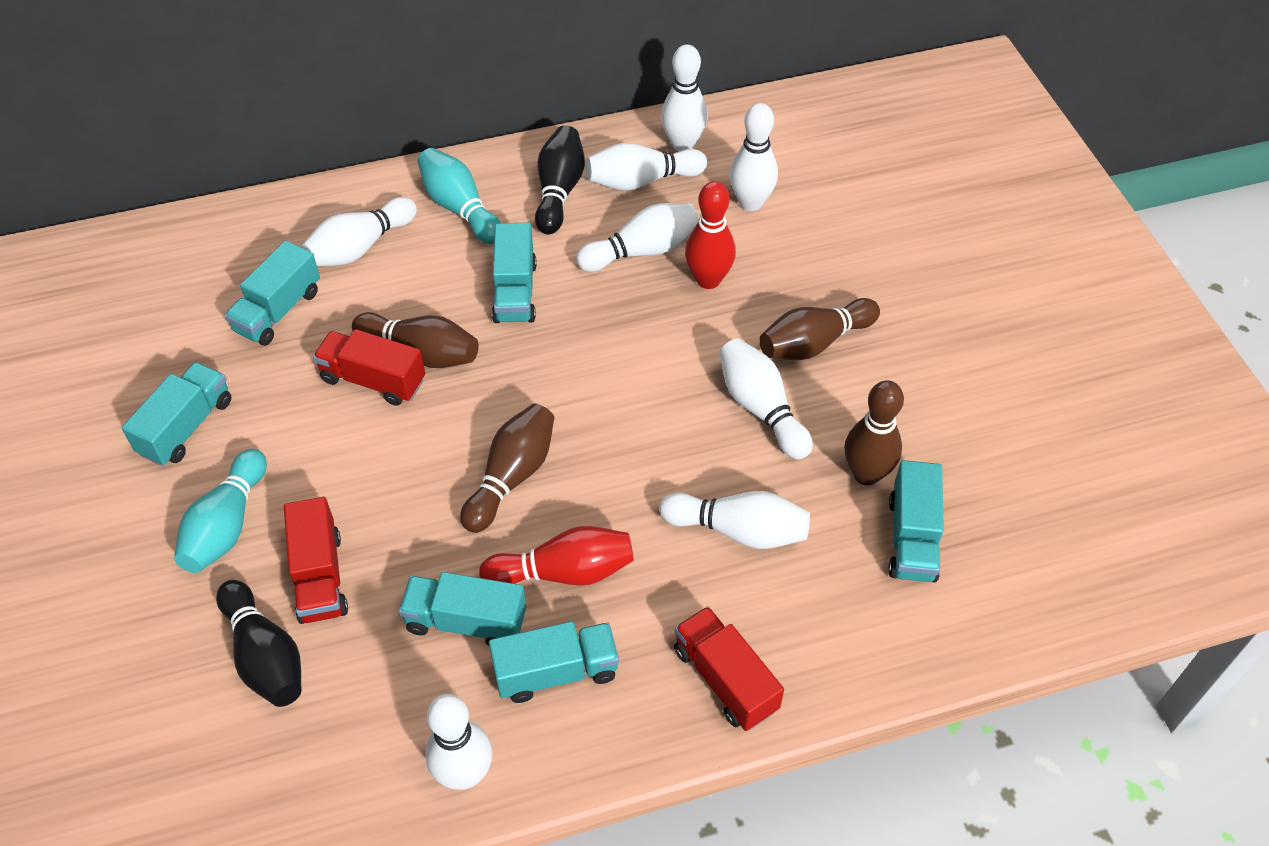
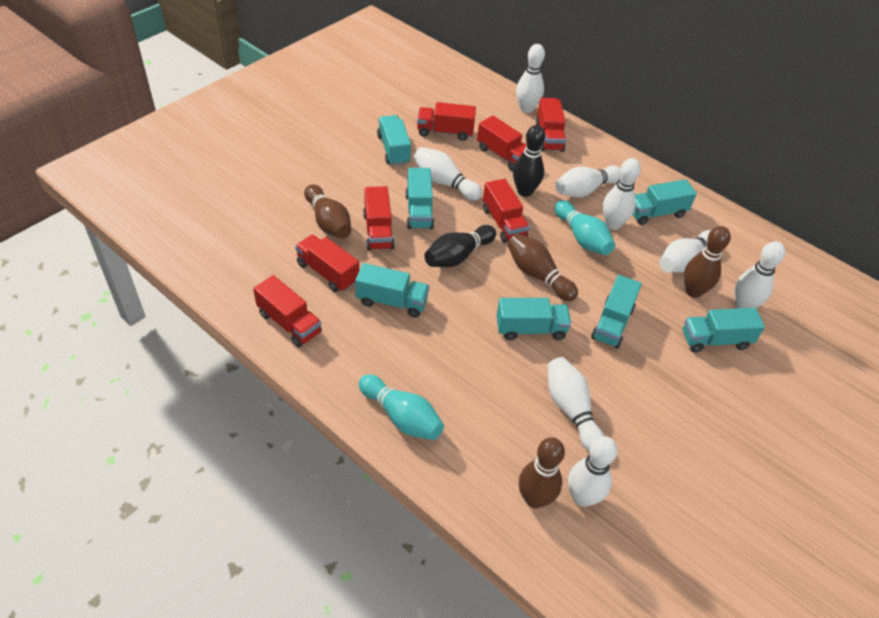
red bowling pin: 2 -> 0
red truck: 3 -> 7
turquoise truck: 6 -> 7

